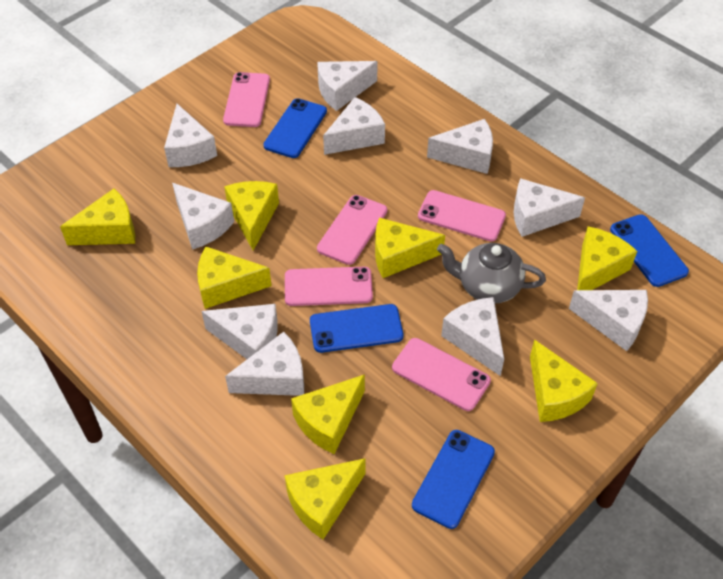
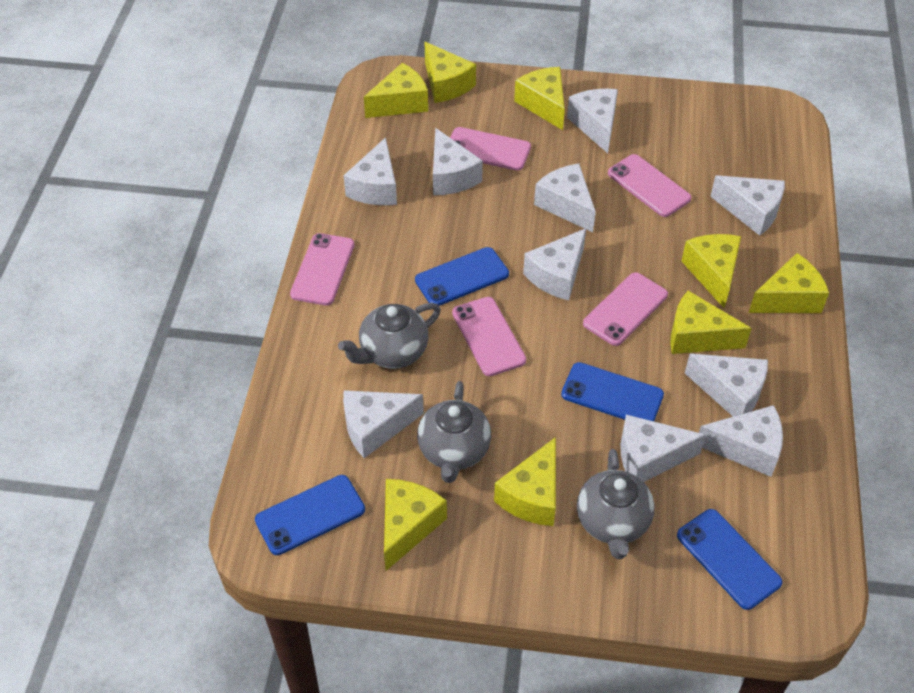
grey teapot: 1 -> 3

